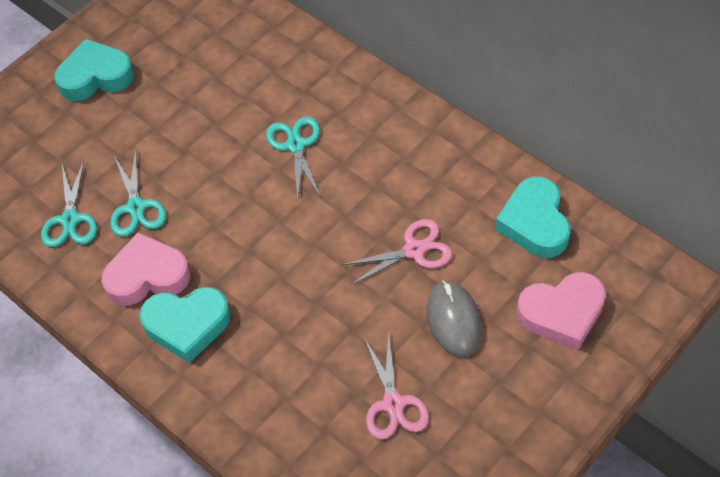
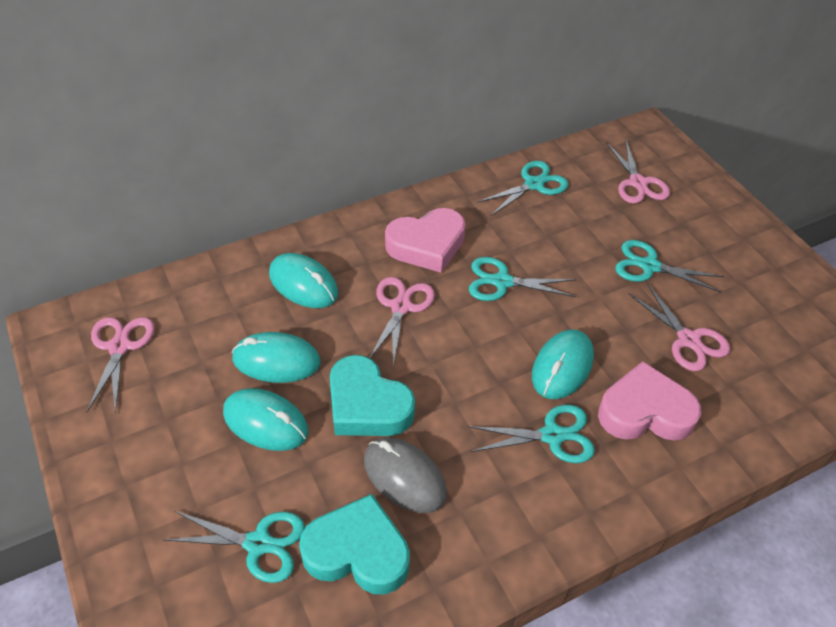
pink scissors: 2 -> 4
turquoise heart: 3 -> 2
turquoise mouse: 0 -> 4
turquoise scissors: 3 -> 5

